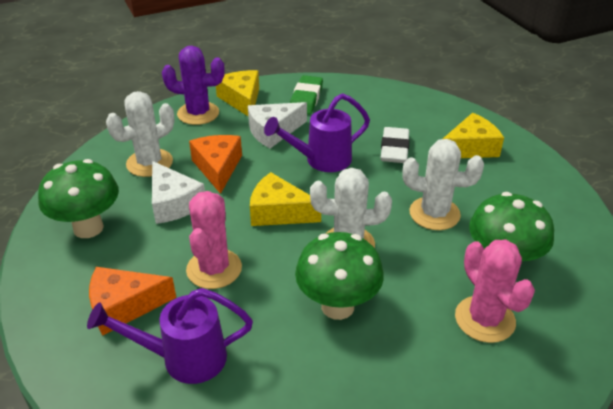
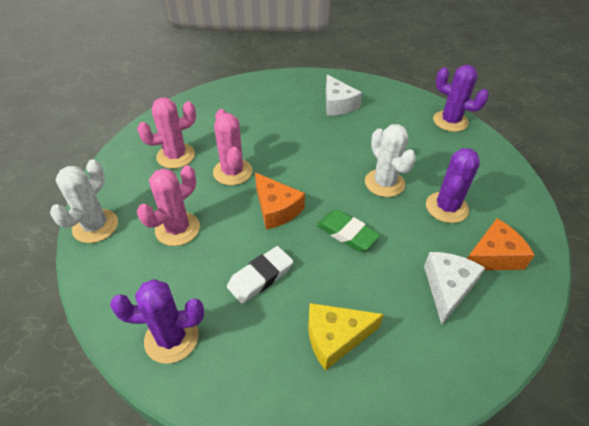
green mushroom: 3 -> 0
pink cactus: 2 -> 3
purple cactus: 1 -> 3
purple watering can: 2 -> 0
white cactus: 3 -> 2
yellow cheese: 3 -> 1

